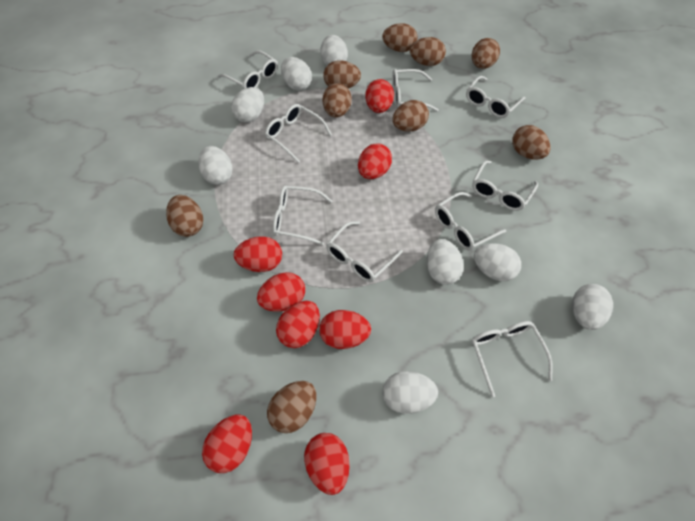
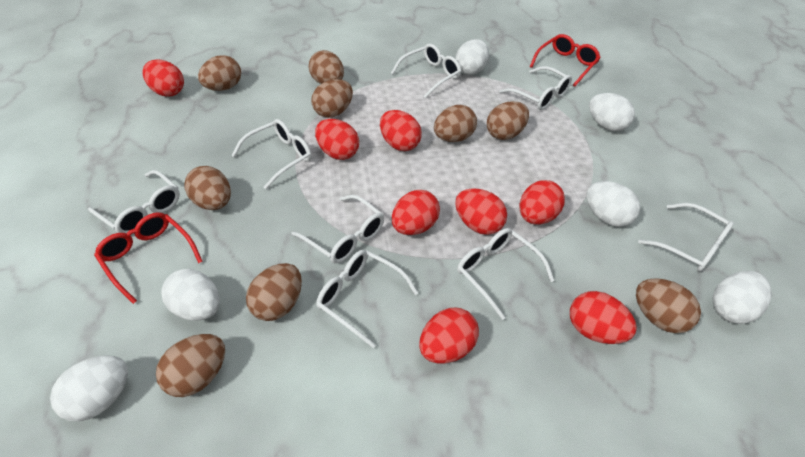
red glasses: 0 -> 2
white egg: 8 -> 6
white glasses: 9 -> 8

